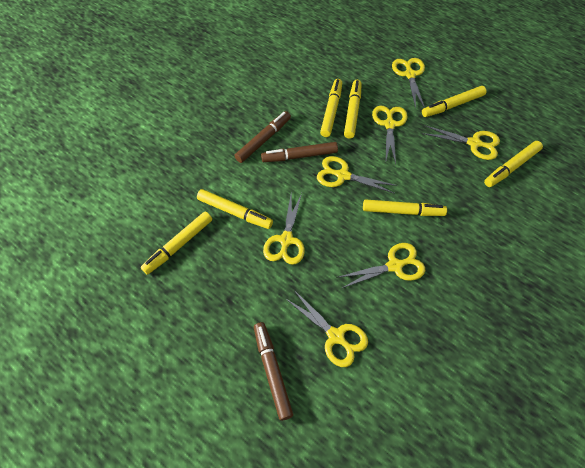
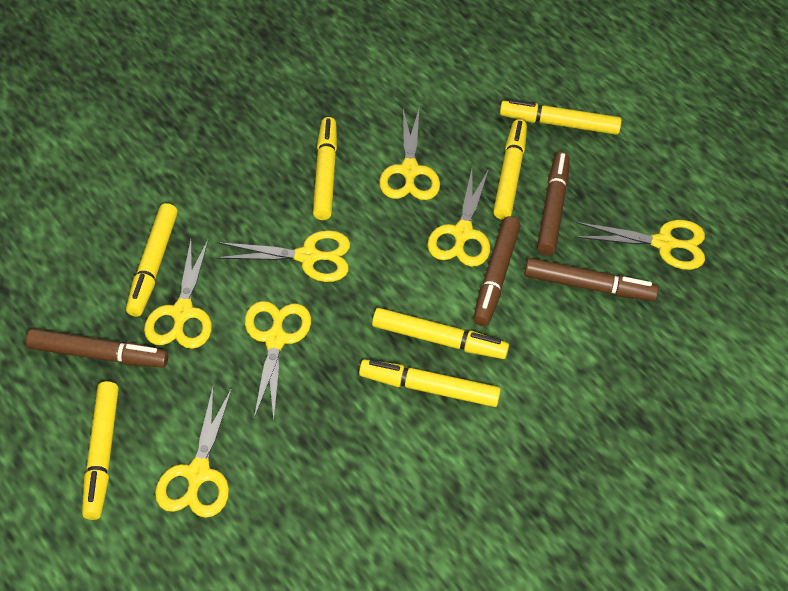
brown marker: 3 -> 4

